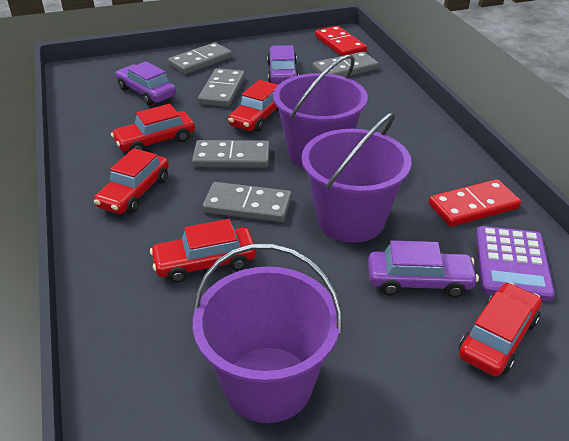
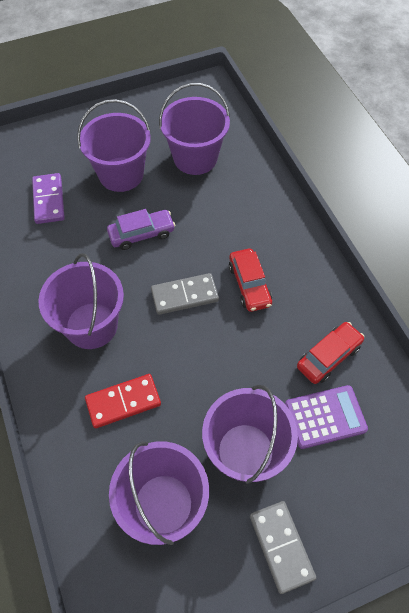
grey domino: 5 -> 2
purple bucket: 3 -> 5
purple car: 3 -> 1
purple domino: 0 -> 1
red car: 5 -> 2
red domino: 2 -> 1

